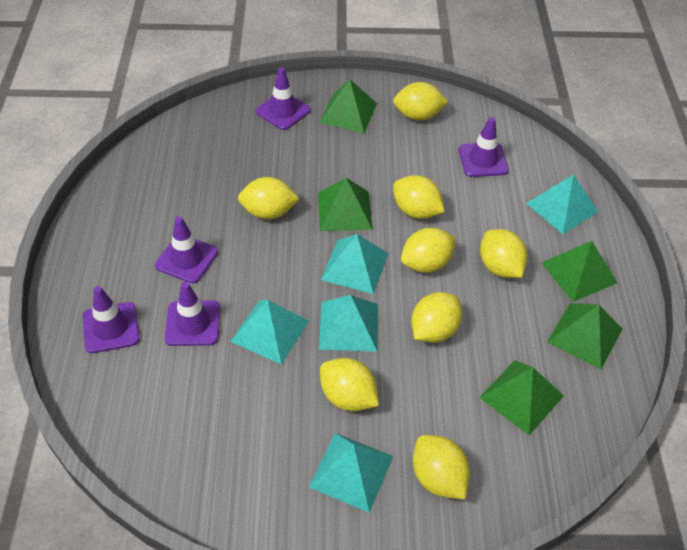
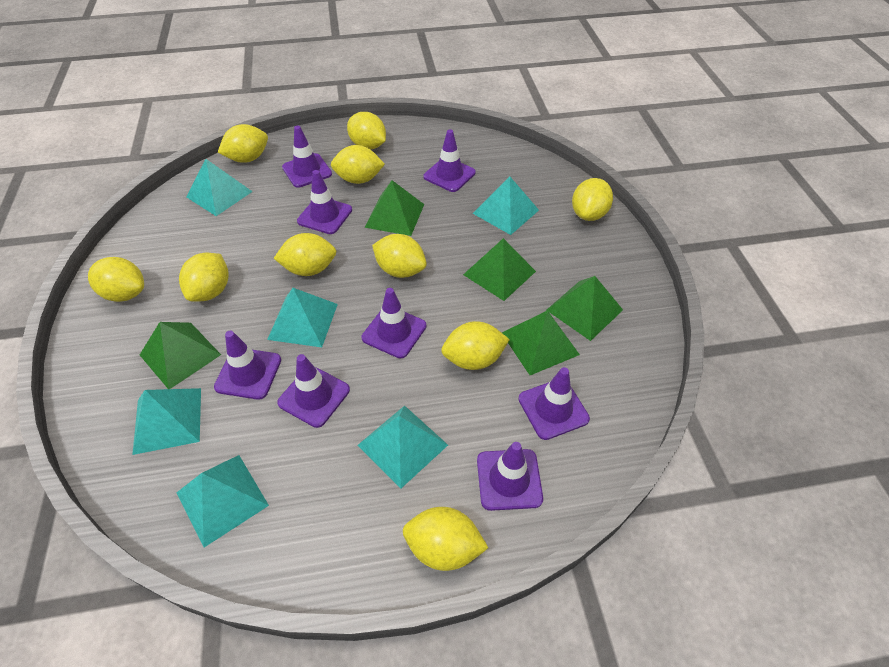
purple traffic cone: 5 -> 8
turquoise pyramid: 5 -> 6
yellow lemon: 8 -> 10

